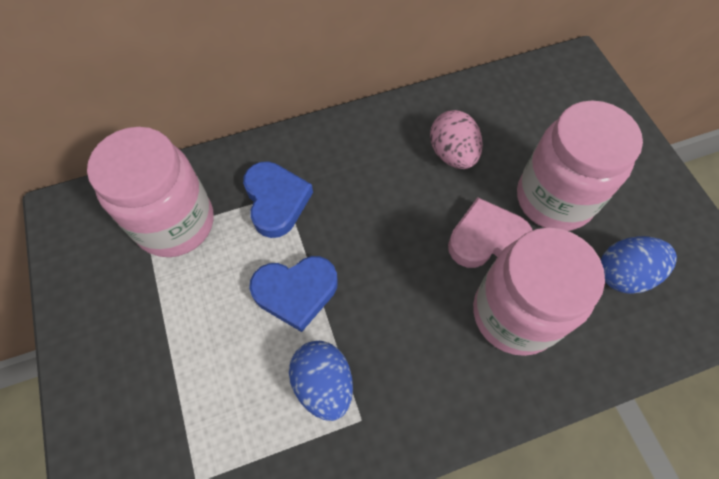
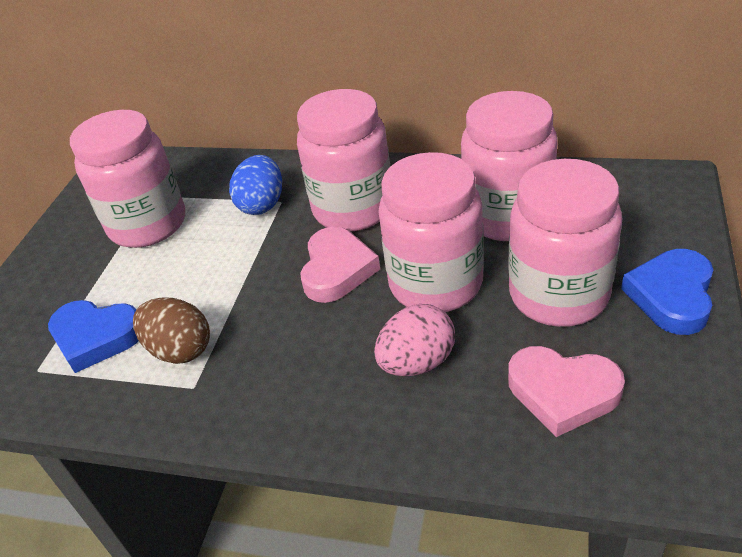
blue egg: 2 -> 1
brown egg: 0 -> 1
pink heart: 1 -> 2
pink jar: 3 -> 5

